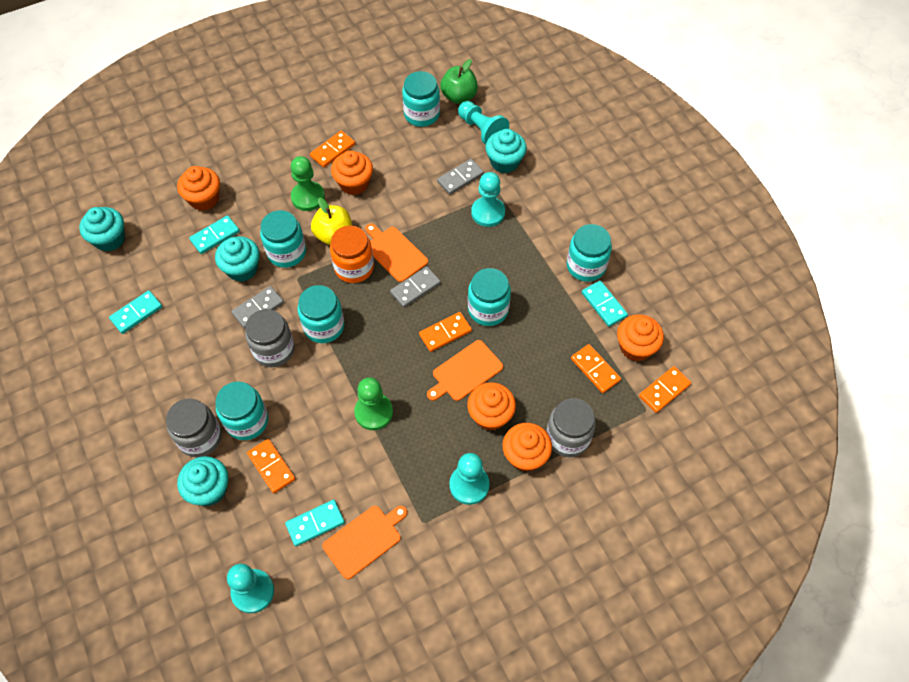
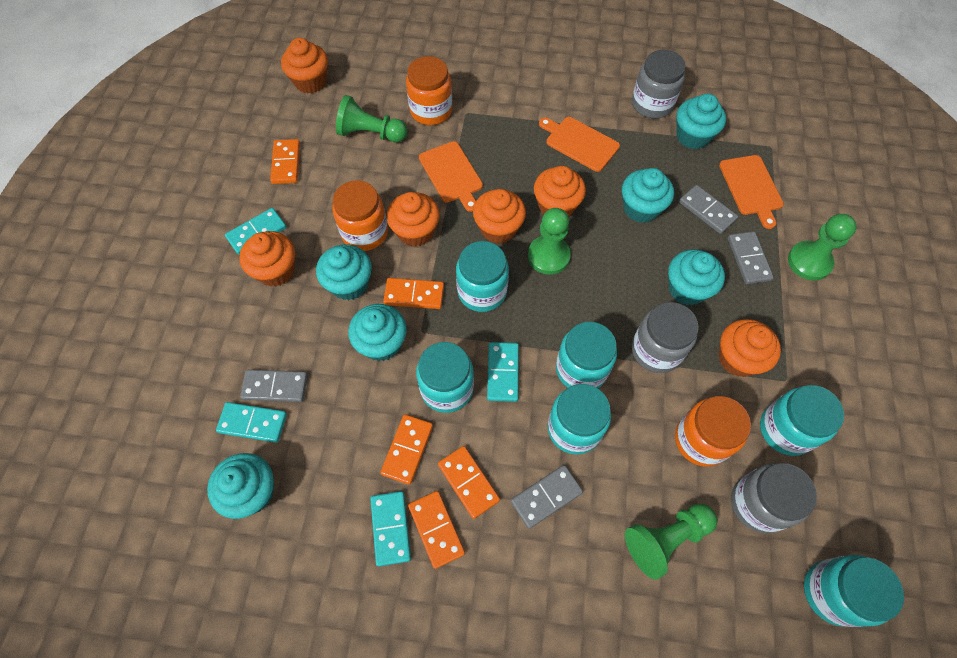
green apple: 1 -> 0
green pawn: 2 -> 4
grey domino: 3 -> 4
orange cupcake: 5 -> 6
orange jar: 1 -> 3
turquoise cupcake: 4 -> 6
turquoise pawn: 4 -> 0
yellow apple: 1 -> 0

